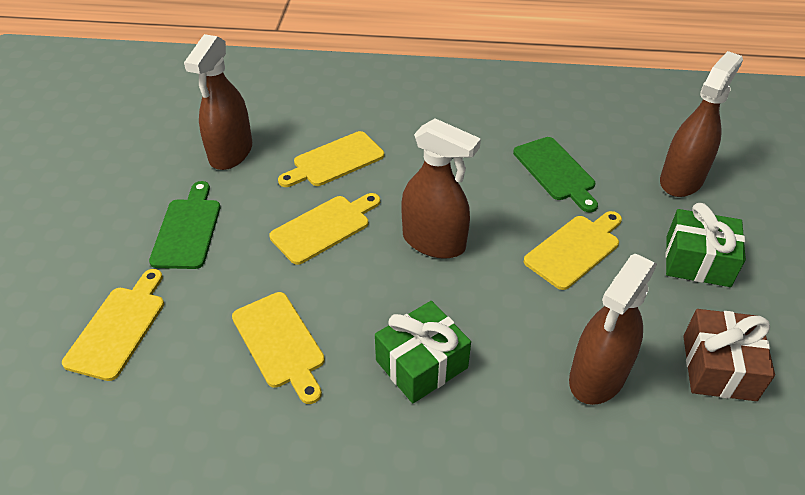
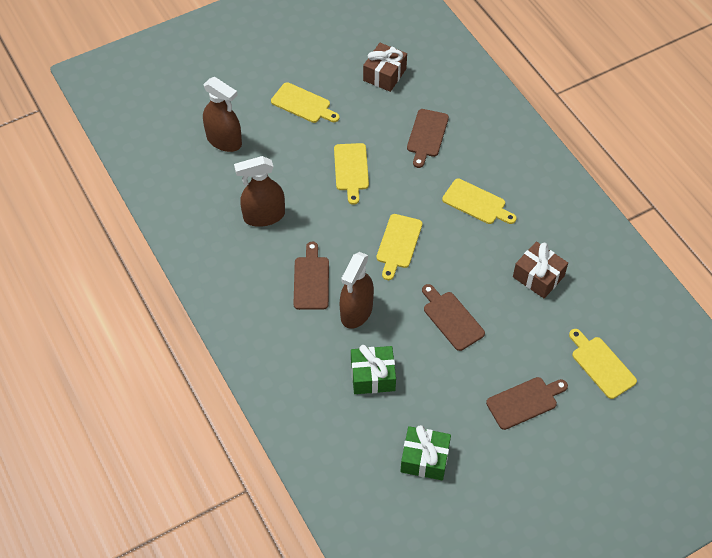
brown cutting board: 0 -> 4
brown gift: 1 -> 2
brown spray bottle: 4 -> 3
green cutting board: 2 -> 0

